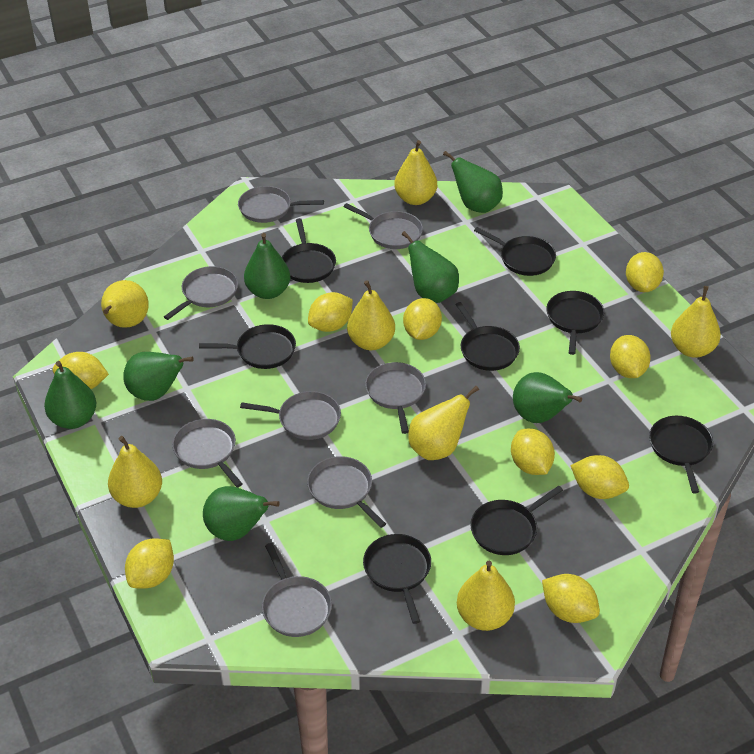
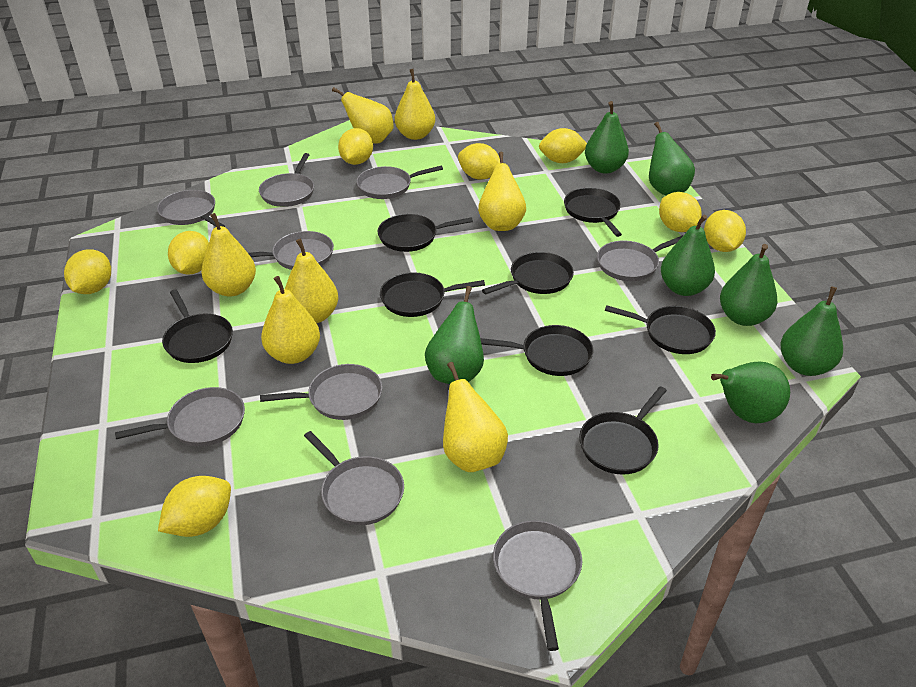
grey pan: 8 -> 9
yellow lemon: 9 -> 8

